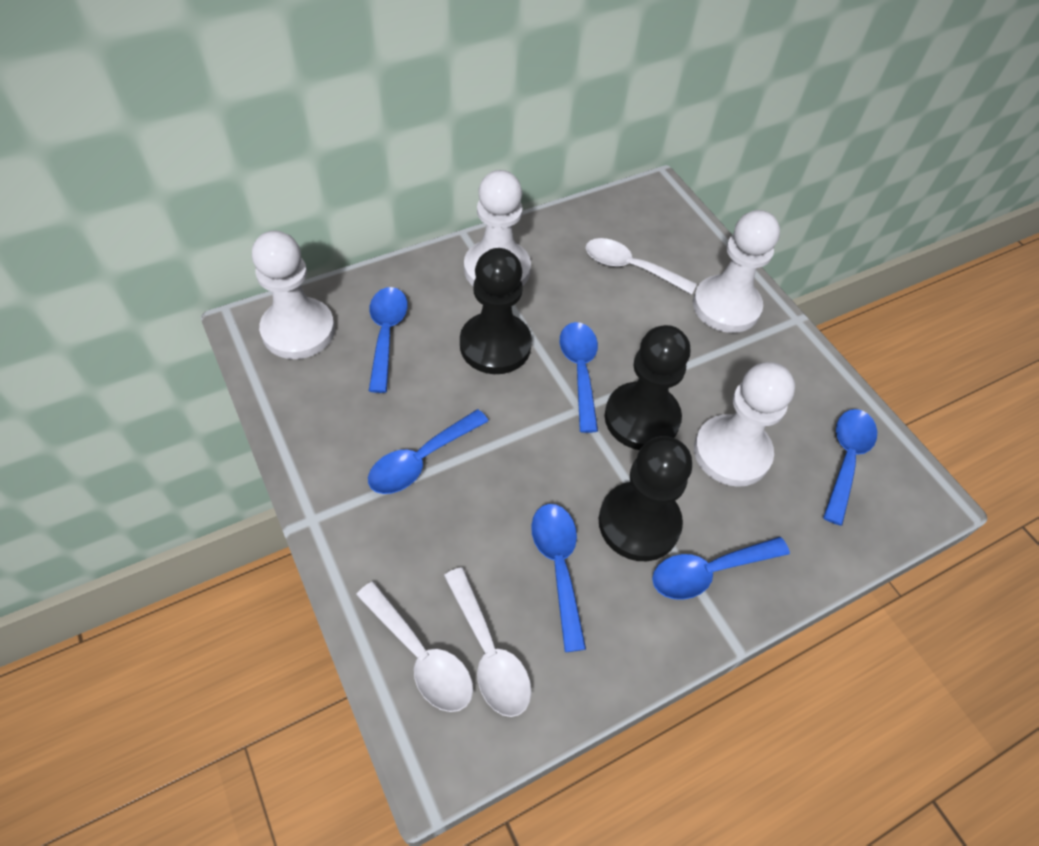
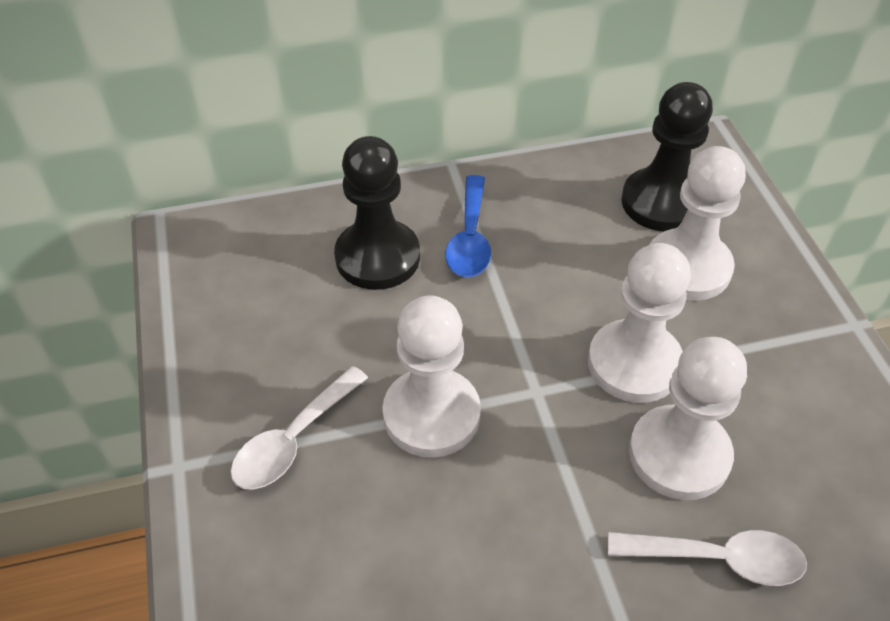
black pawn: 3 -> 2
blue spoon: 6 -> 1
white spoon: 3 -> 2

